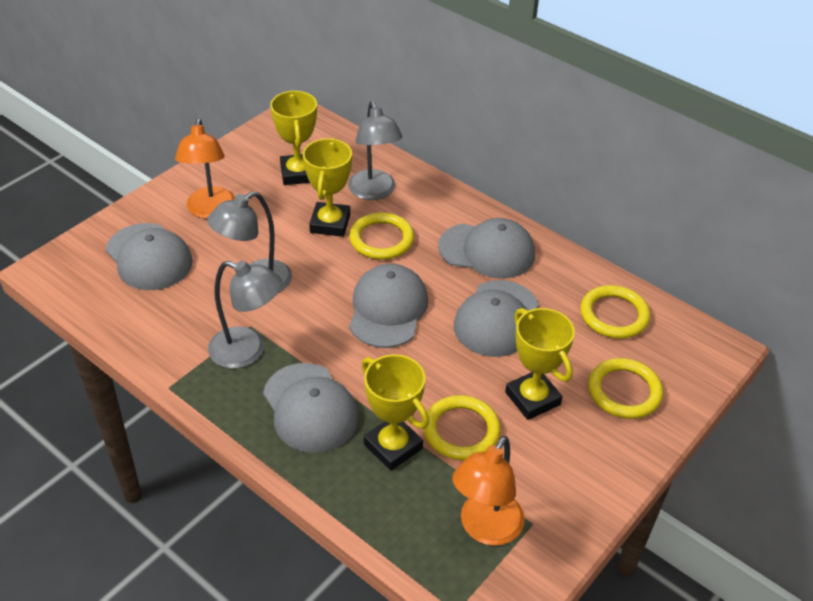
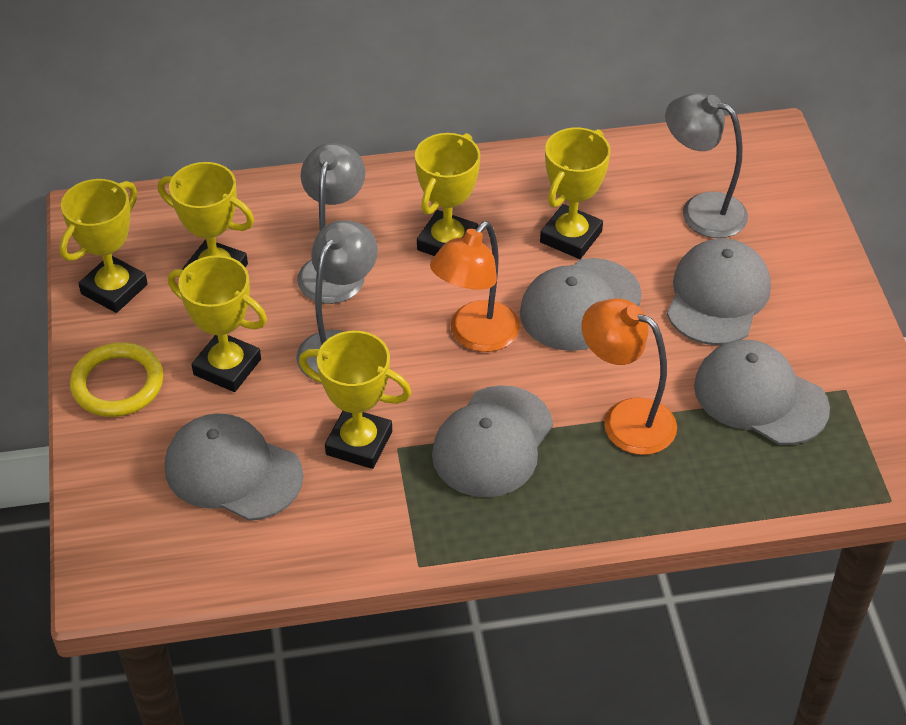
yellow ring: 4 -> 1
yellow trophy: 4 -> 6

